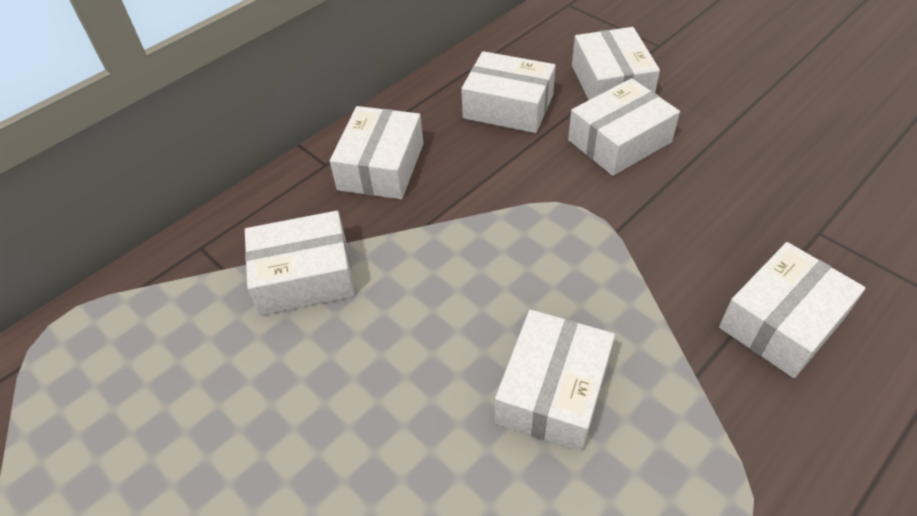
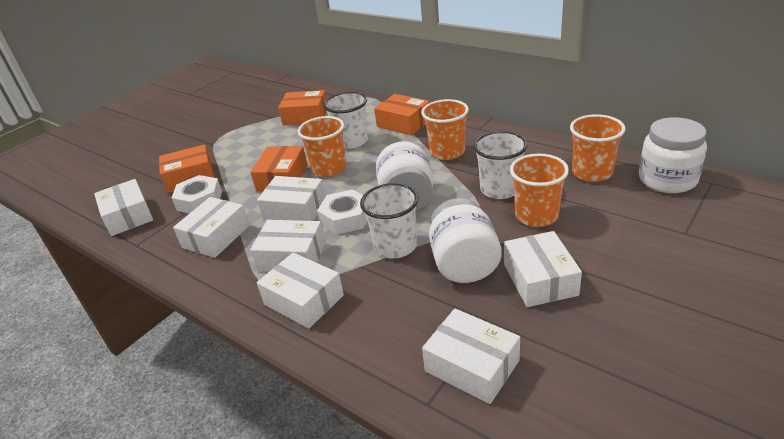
orange box: 0 -> 4
orange cup: 0 -> 4
white cup: 0 -> 3
white jar: 0 -> 3
white nut: 0 -> 2

